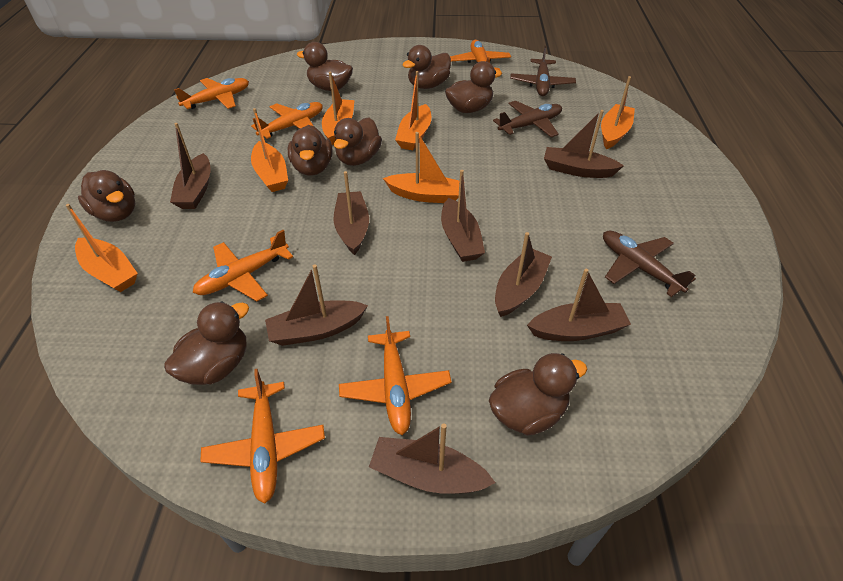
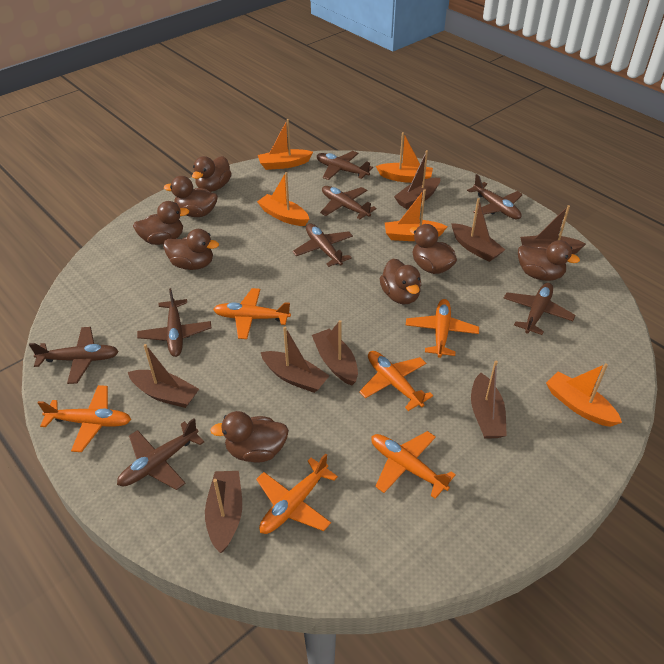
brown plane: 3 -> 8
orange boat: 6 -> 5

